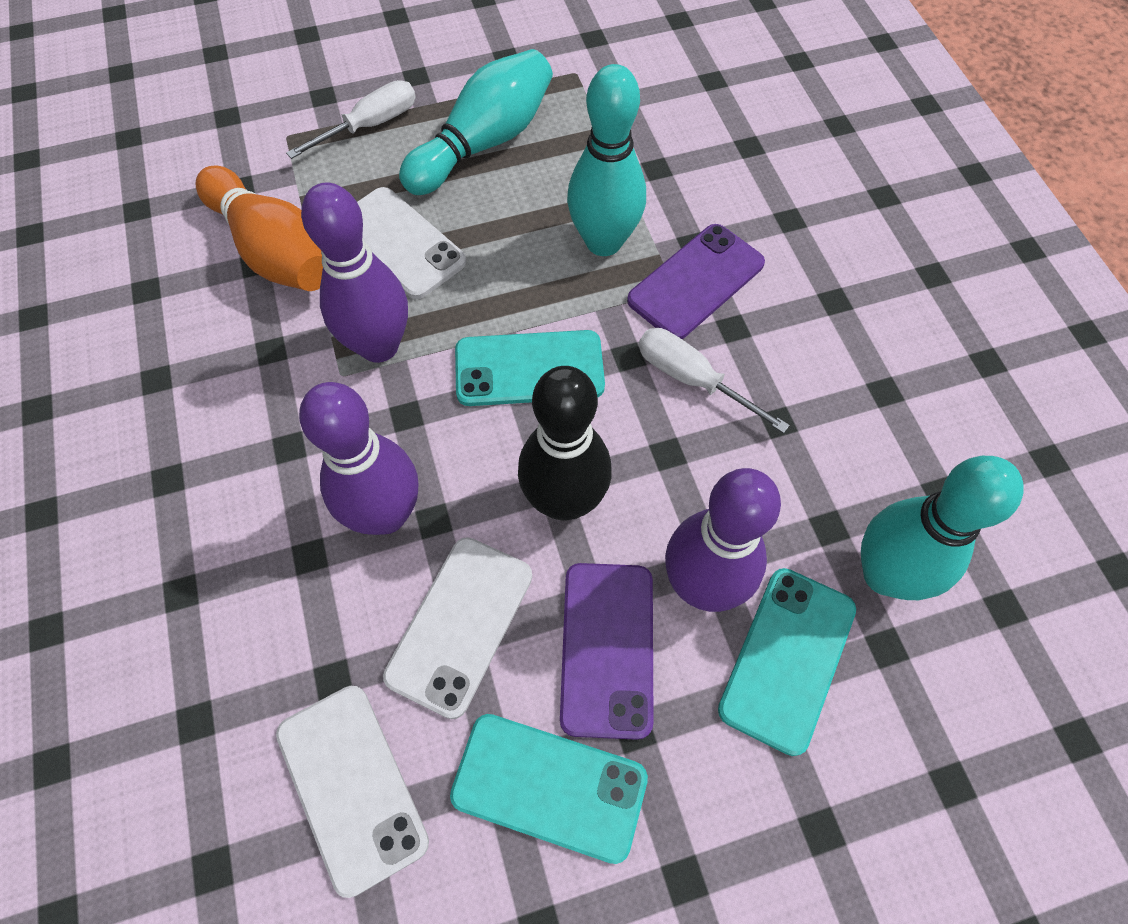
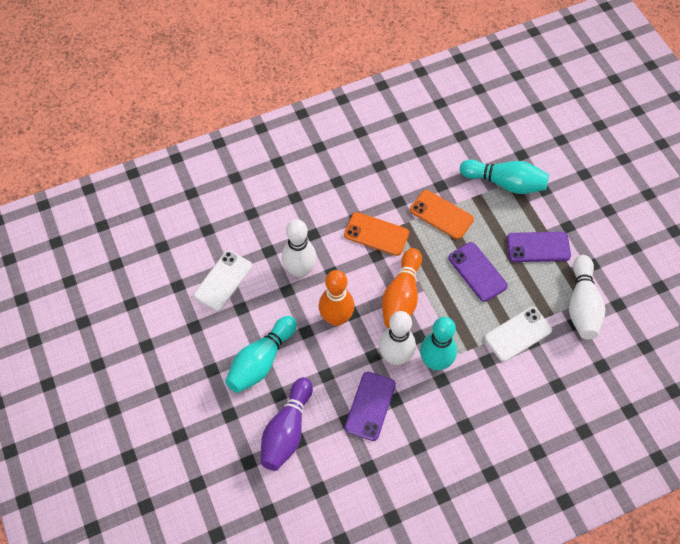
black bowling pin: 1 -> 0
orange bowling pin: 1 -> 2
orange phone: 0 -> 2
purple bowling pin: 3 -> 1
purple phone: 2 -> 3
turquoise phone: 3 -> 0
white bowling pin: 0 -> 3
white phone: 3 -> 2
white screwdriver: 2 -> 0

